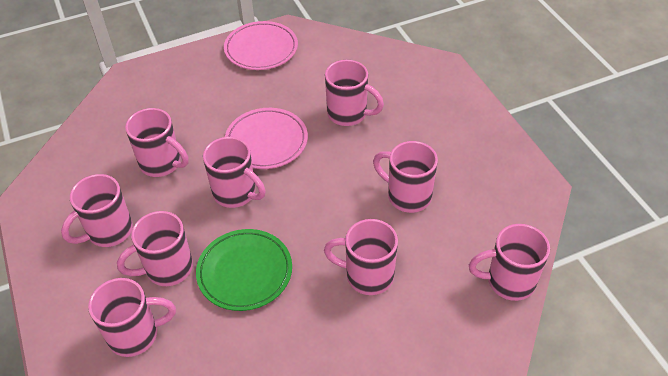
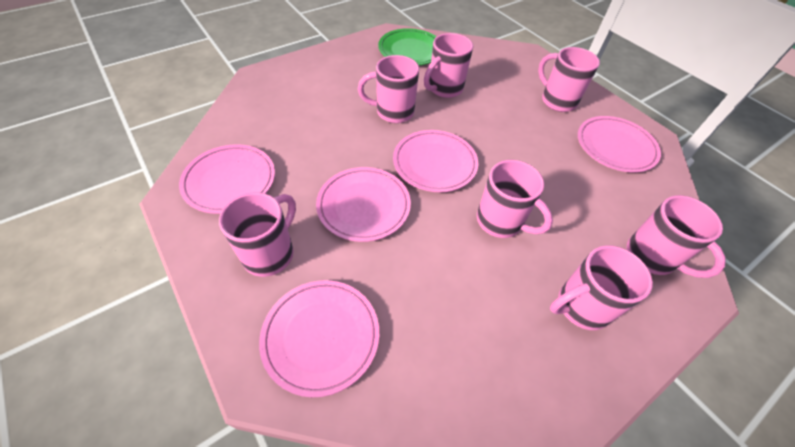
pink mug: 9 -> 7
pink plate: 2 -> 5

